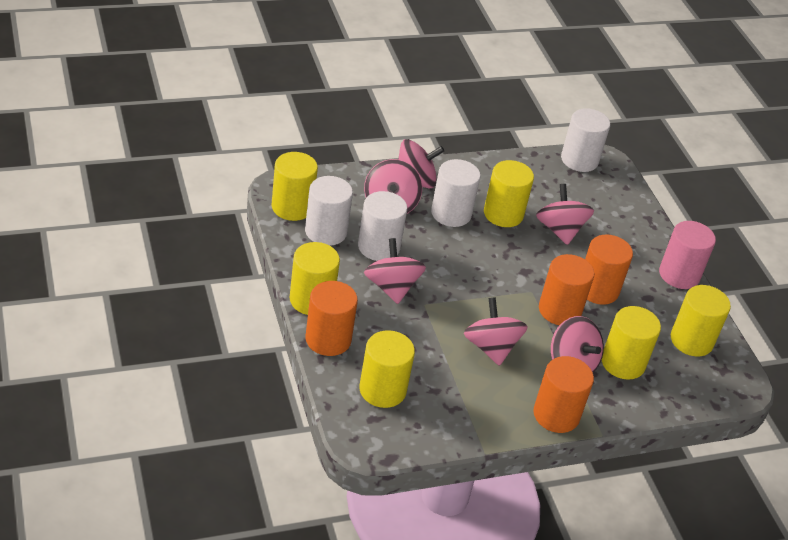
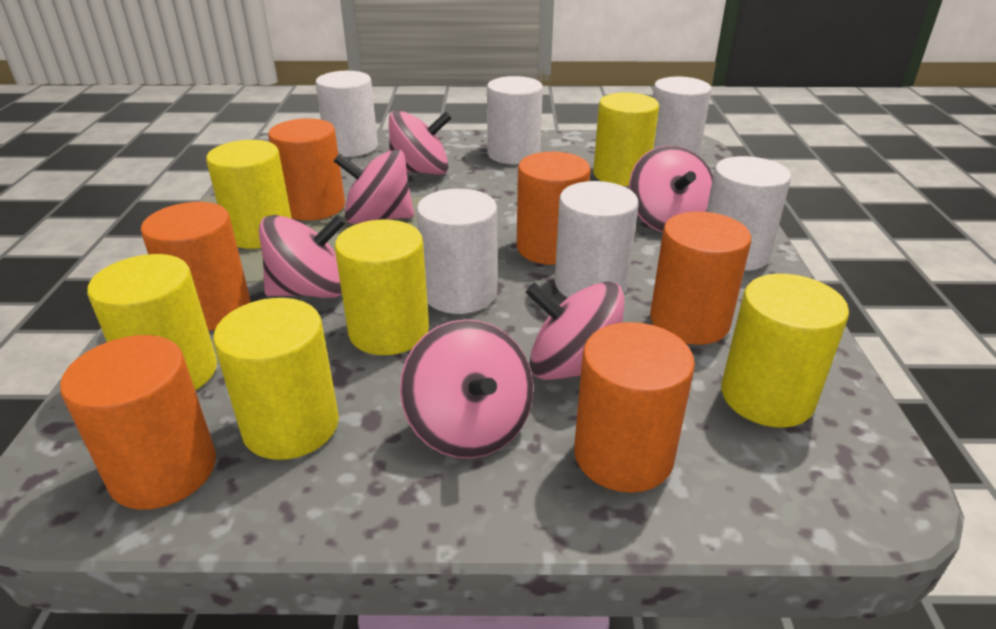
orange cylinder: 4 -> 6
pink cylinder: 1 -> 0
white cylinder: 4 -> 6

